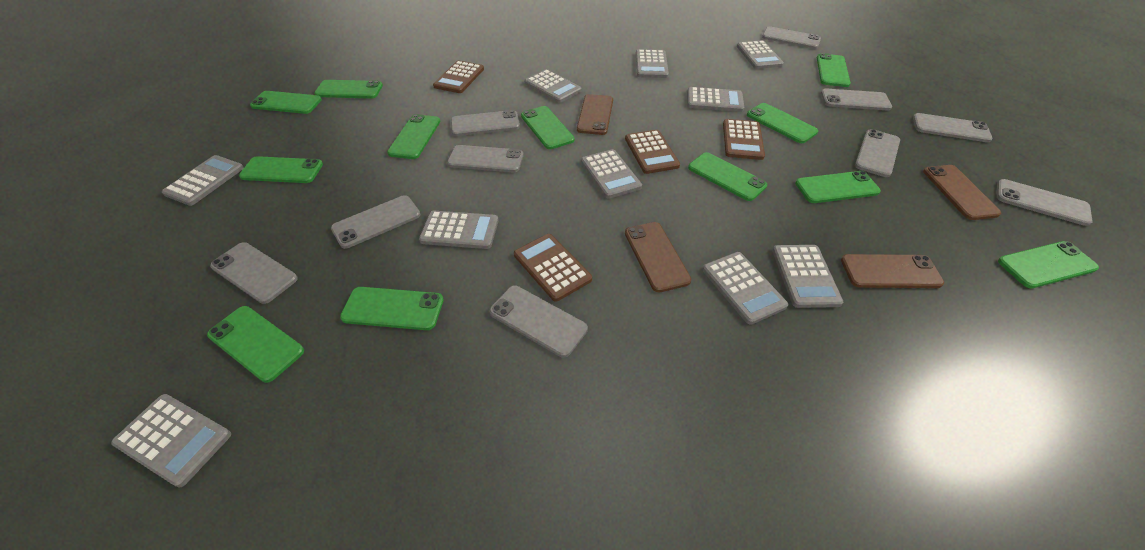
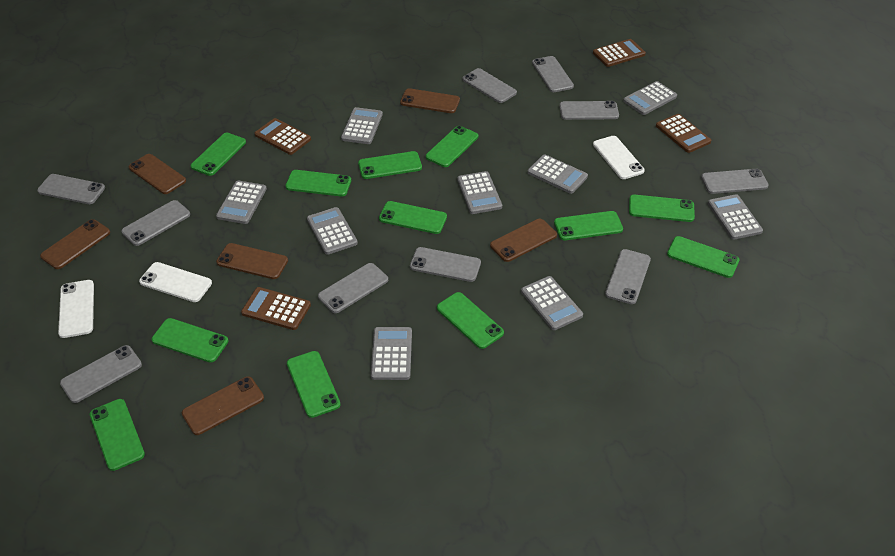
brown phone: 4 -> 6
grey calculator: 10 -> 9
white phone: 0 -> 3

